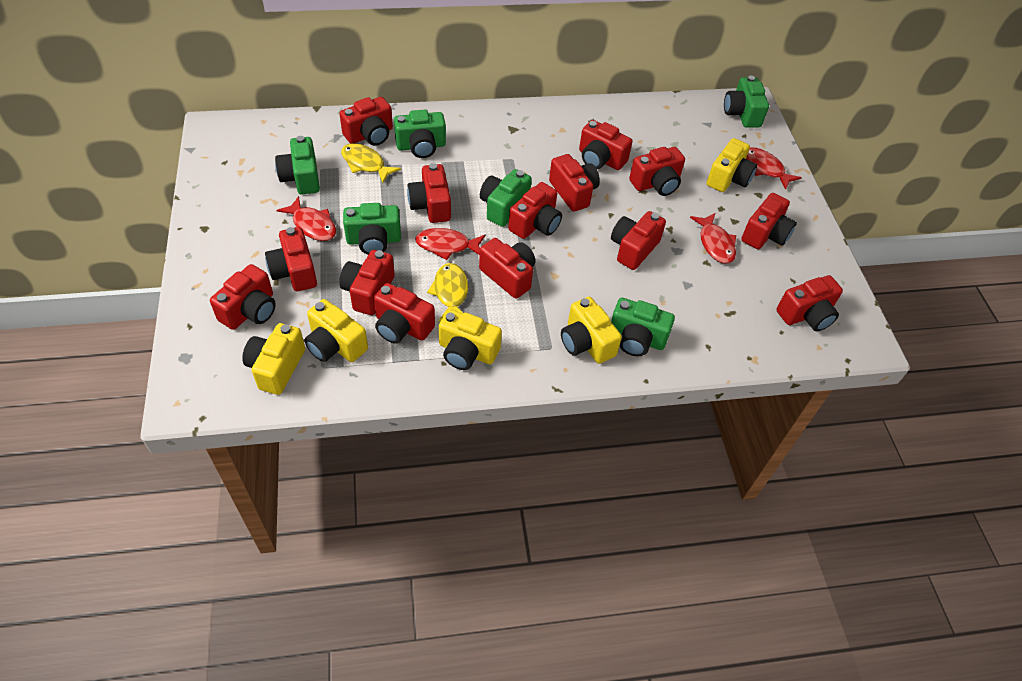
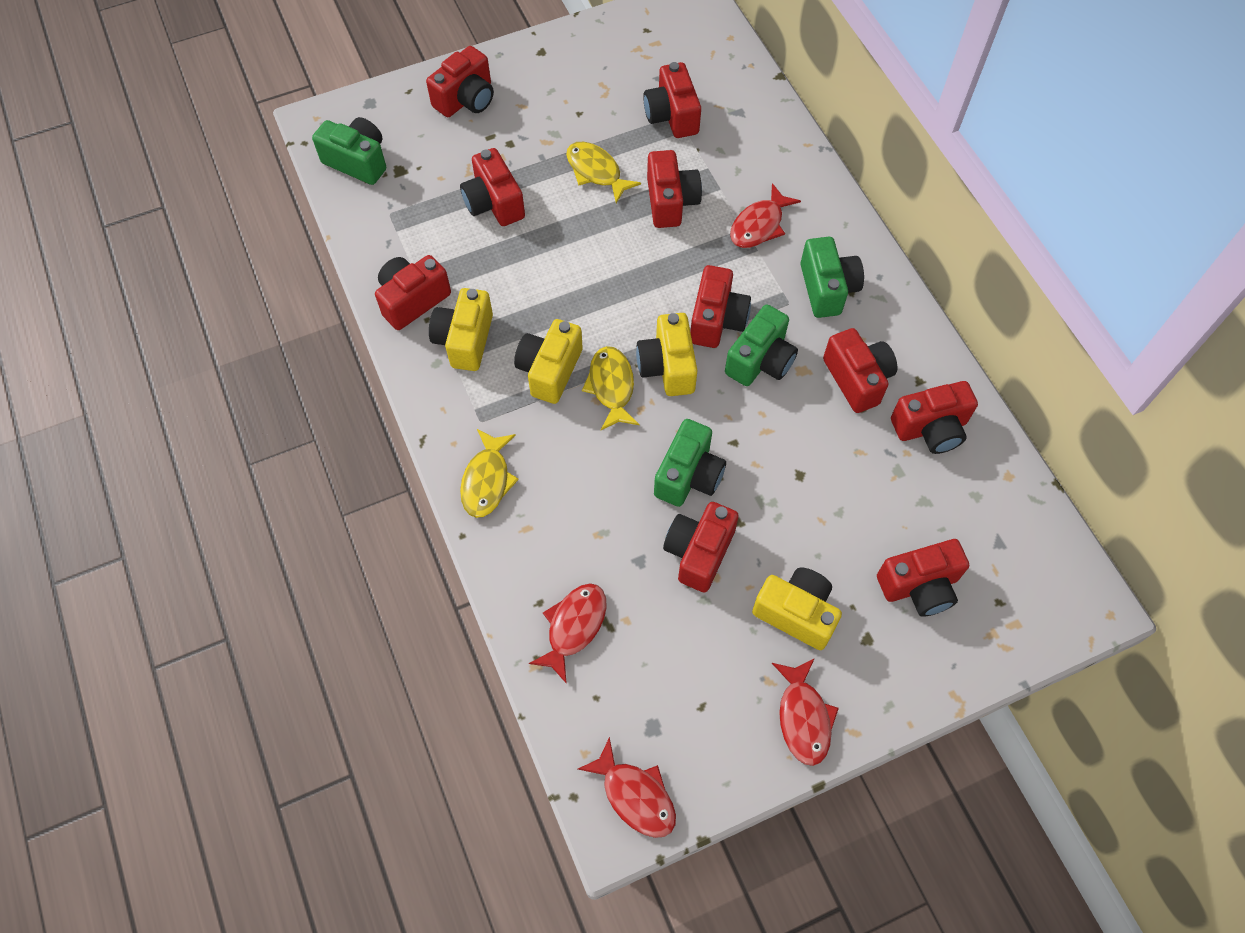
green camera: 6 -> 4
red camera: 14 -> 10
yellow camera: 5 -> 4
yellow fish: 2 -> 3

